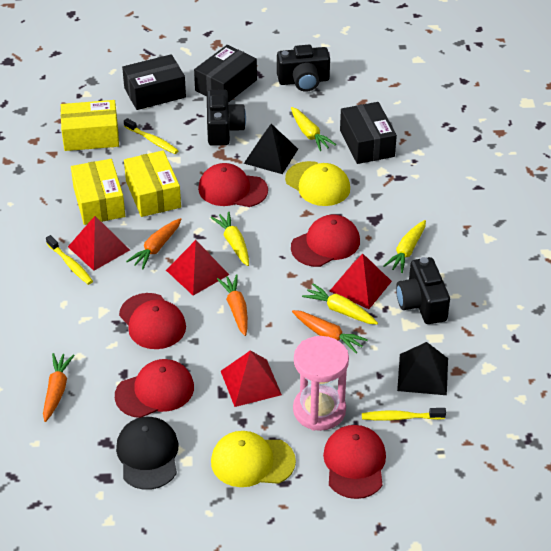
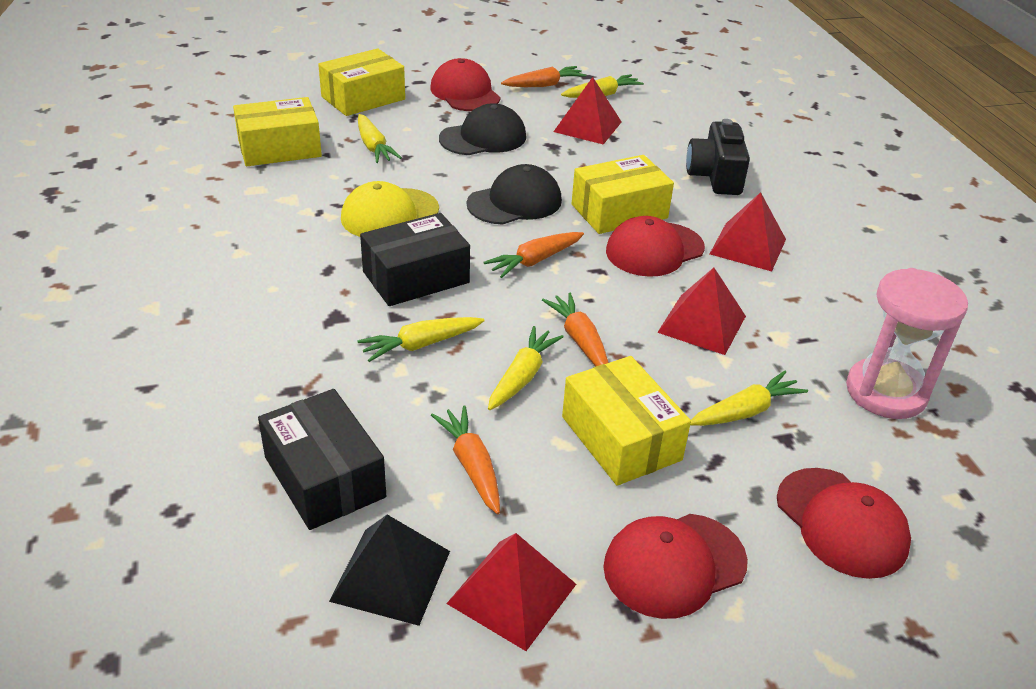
black box: 3 -> 2
black camera: 3 -> 1
black cap: 1 -> 2
black pyramid: 2 -> 1
red cap: 5 -> 4
yellow box: 3 -> 4
yellow cap: 2 -> 1
yellow carrot: 4 -> 5
yellow toothbrush: 3 -> 0

